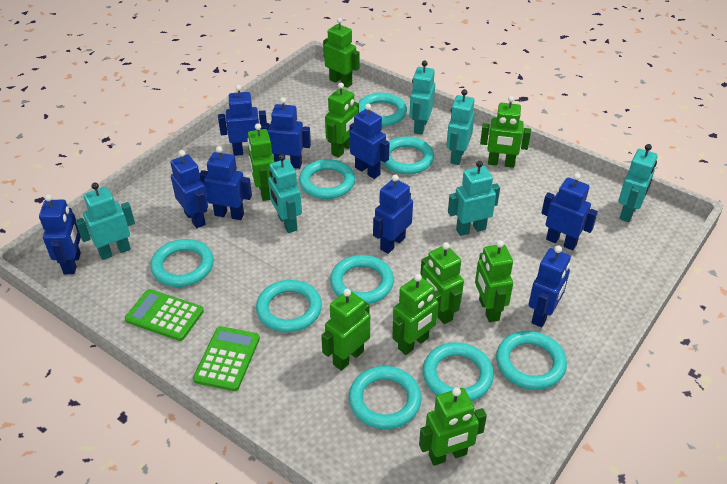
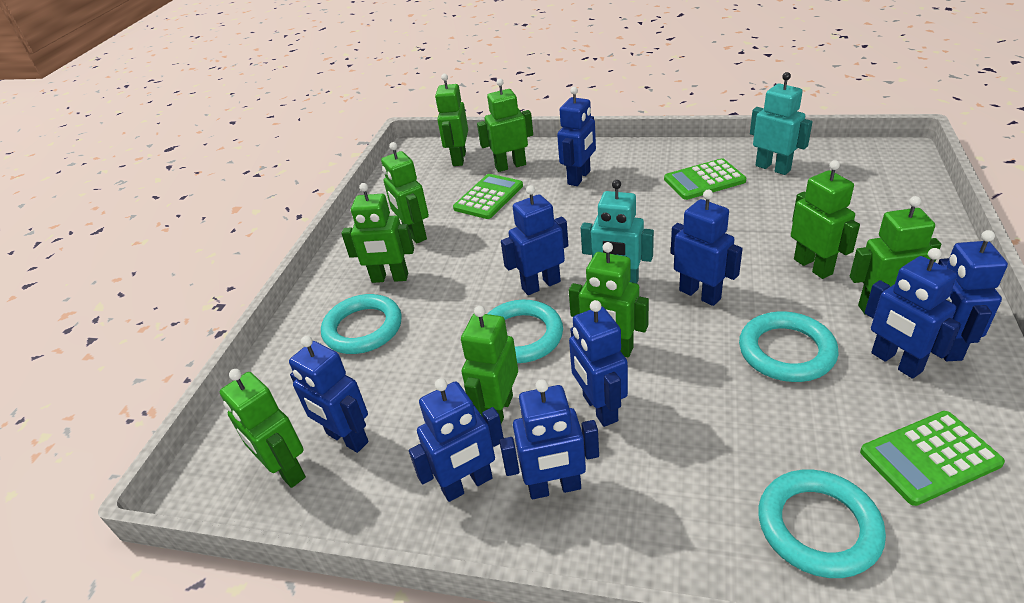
green calculator: 2 -> 3
turquoise ring: 9 -> 4
turquoise robot: 6 -> 2

